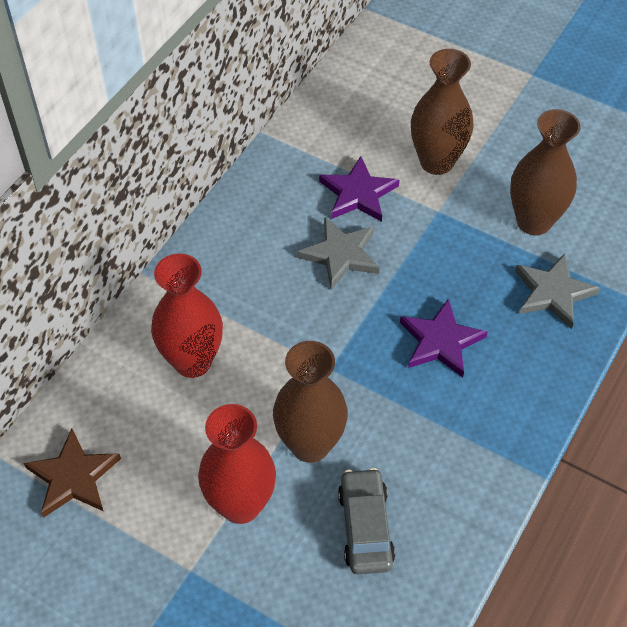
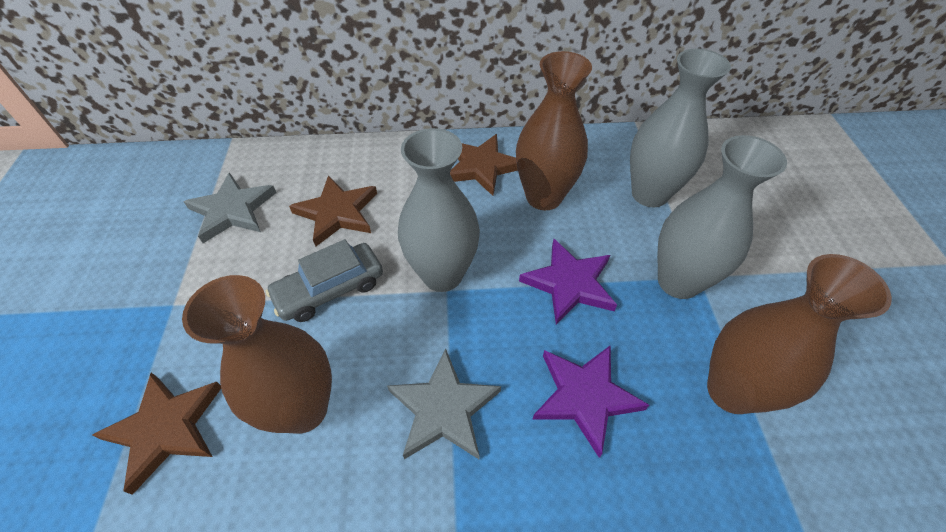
brown star: 1 -> 3
grey vase: 0 -> 3
red vase: 2 -> 0

